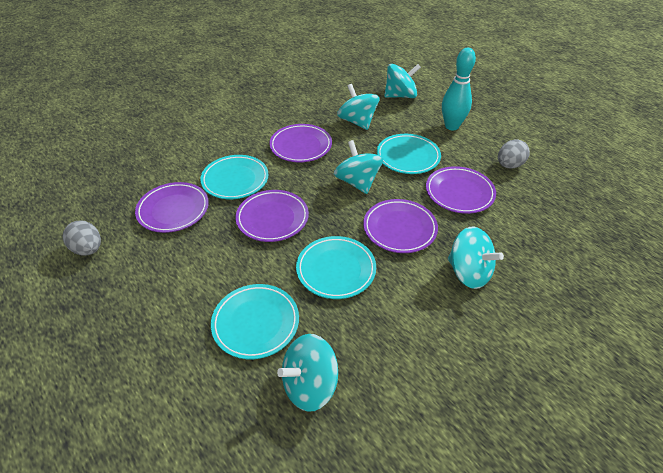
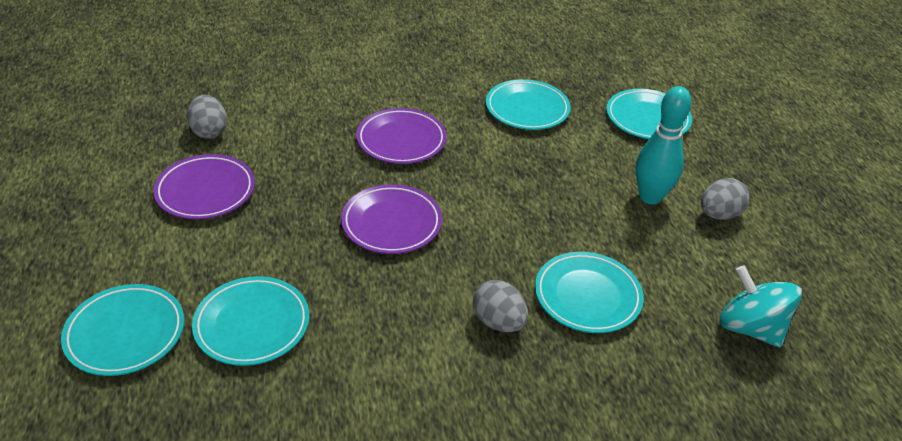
grey egg: 2 -> 3
purple plate: 5 -> 3
turquoise plate: 4 -> 5
turquoise spinning top: 5 -> 1

